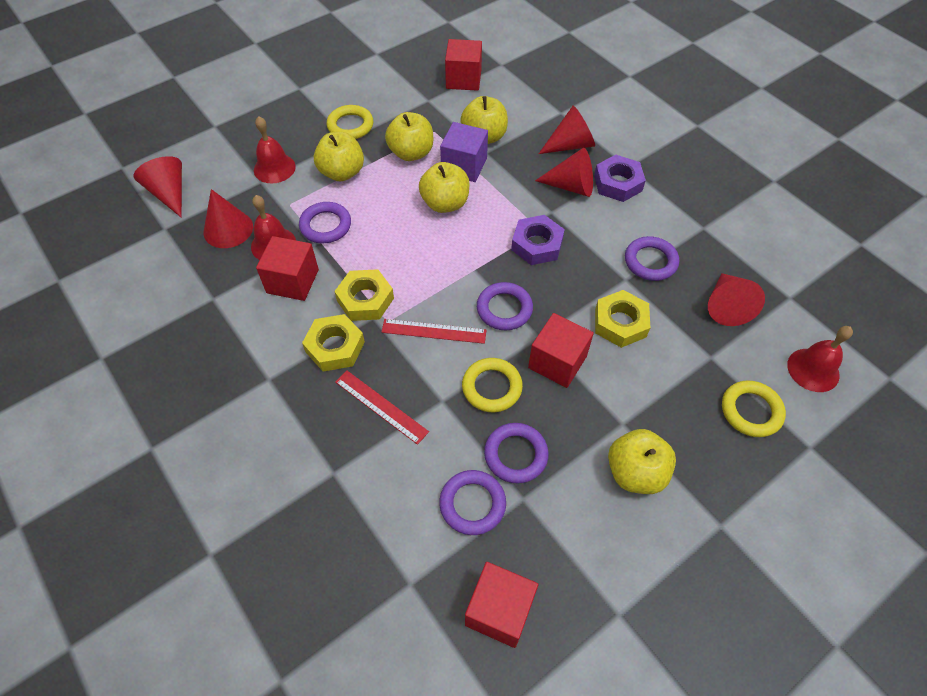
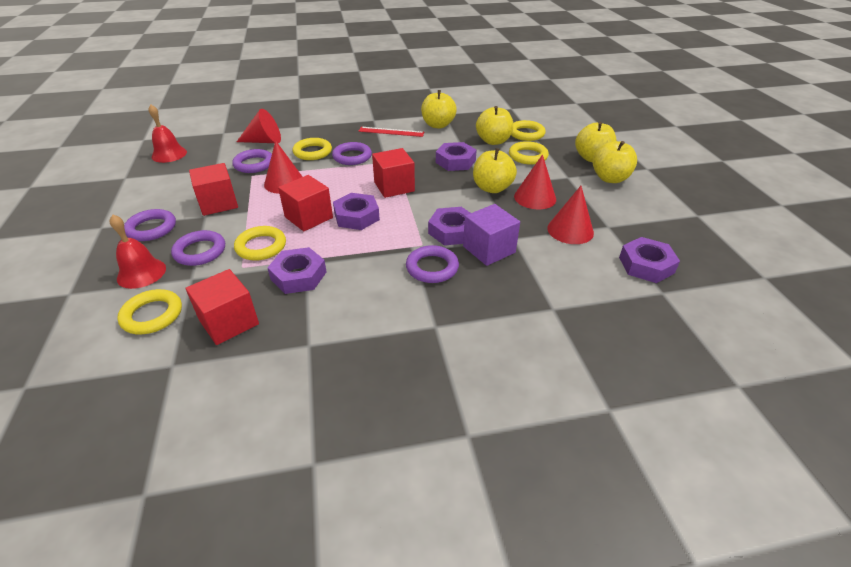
purple nut: 2 -> 5
red bell: 3 -> 2
red cone: 5 -> 4
red ruler: 2 -> 1
yellow nut: 3 -> 0
yellow ring: 3 -> 5

